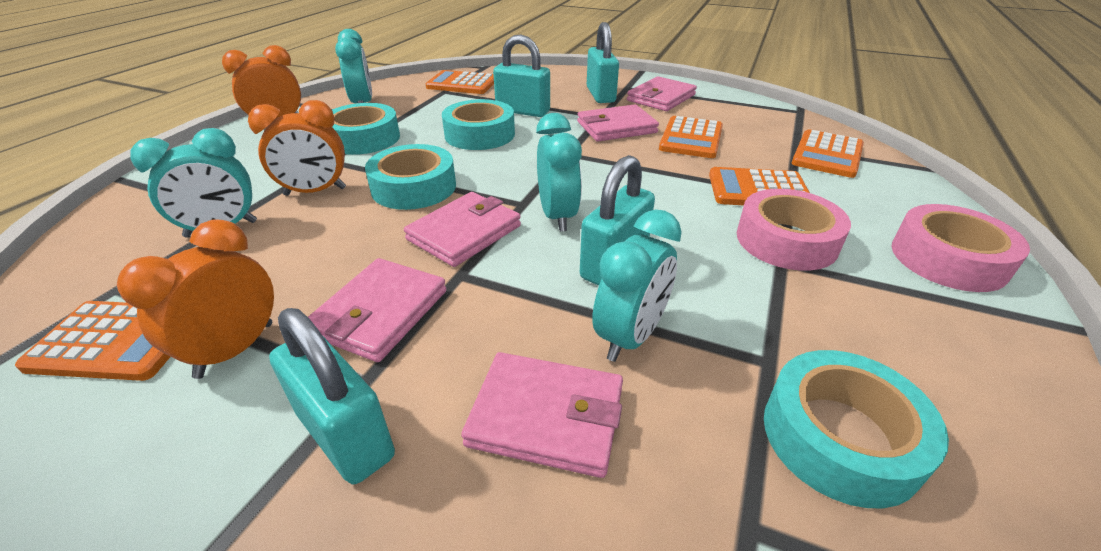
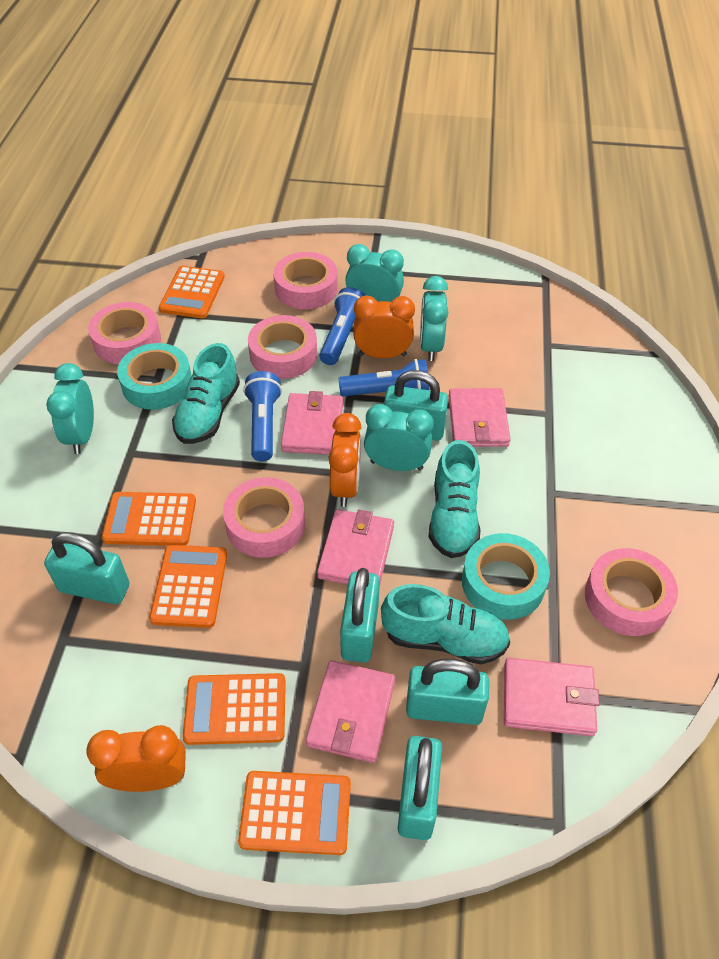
blue flashlight: 0 -> 3
pink tape: 2 -> 5
turquoise padlock: 4 -> 5
turquoise shoe: 0 -> 3
turquoise tape: 4 -> 2

